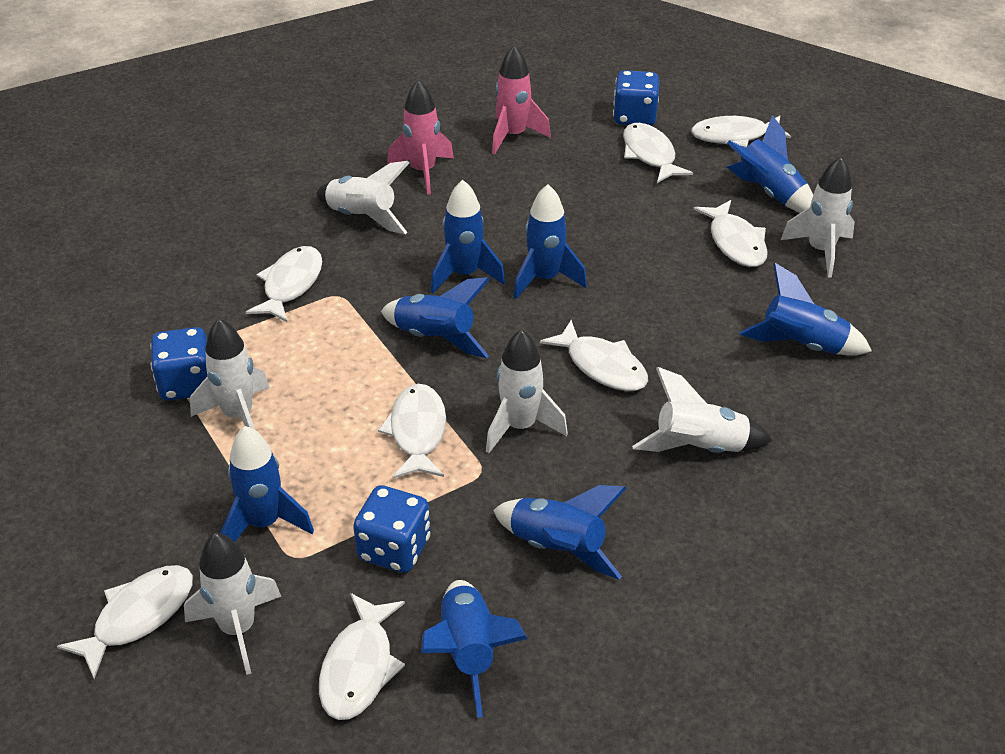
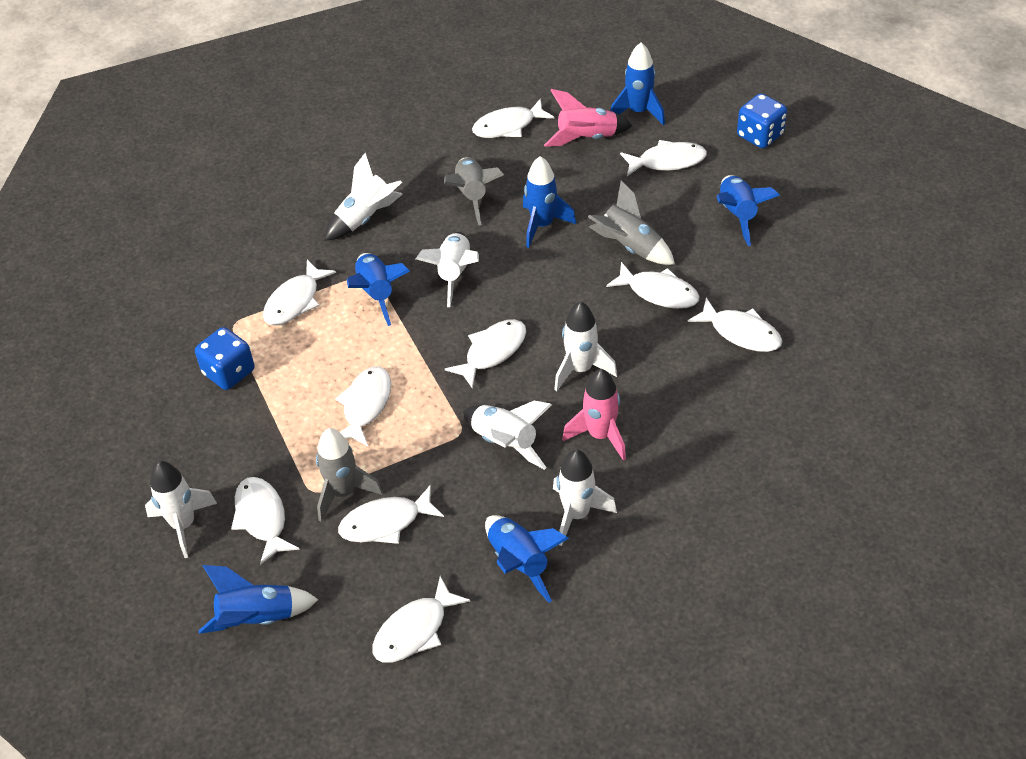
blue dice: 3 -> 2
blue rocket: 8 -> 6
grey rocket: 0 -> 3
white fish: 8 -> 10

